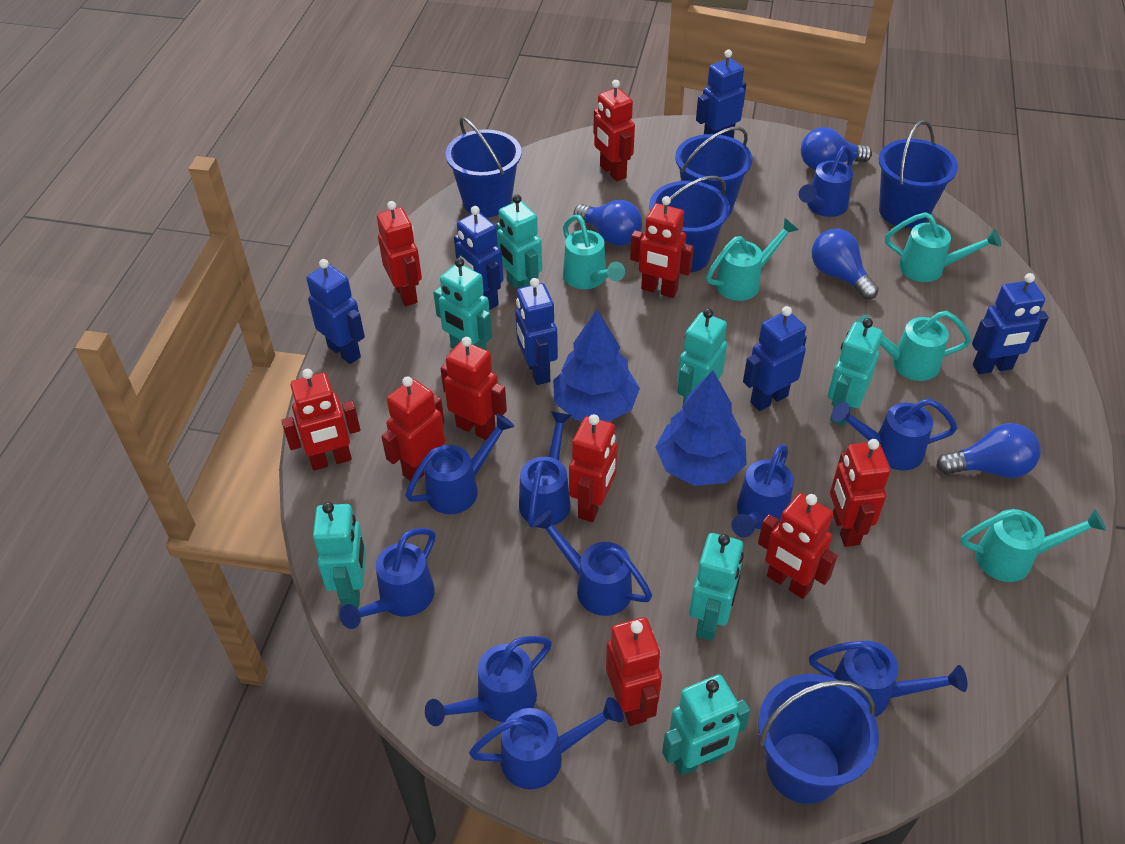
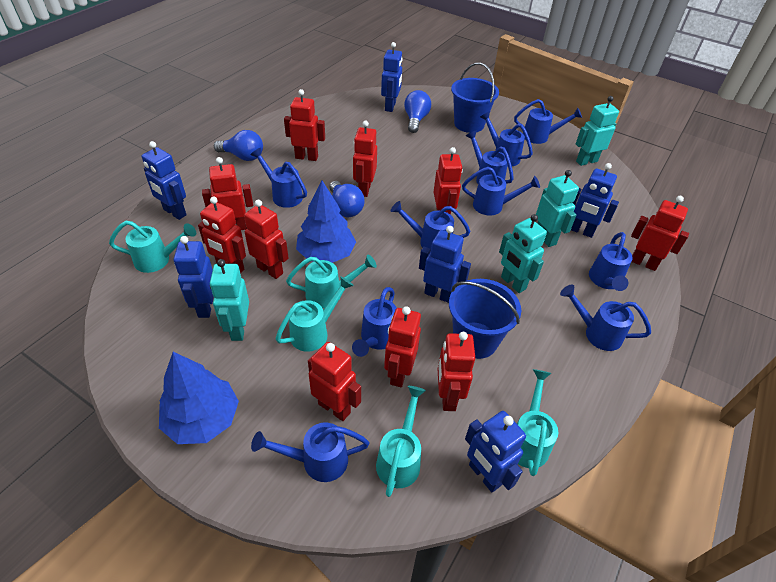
blue bucket: 5 -> 2
blue light bulb: 4 -> 3
turquoise robot: 7 -> 4

